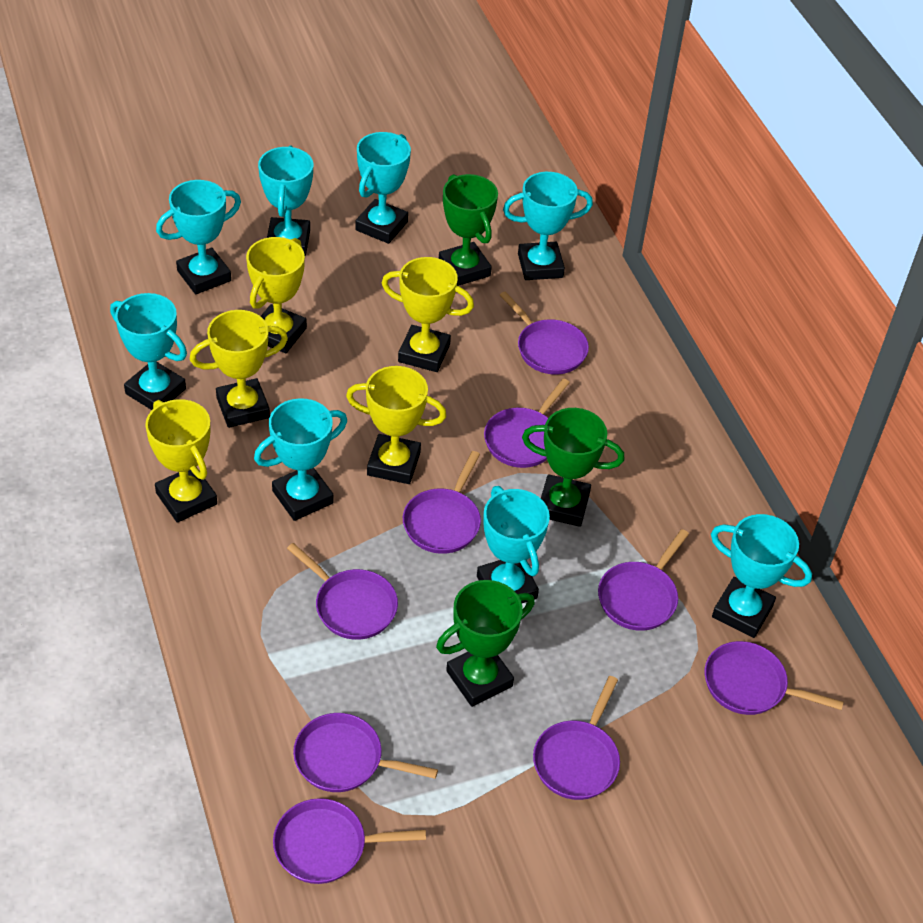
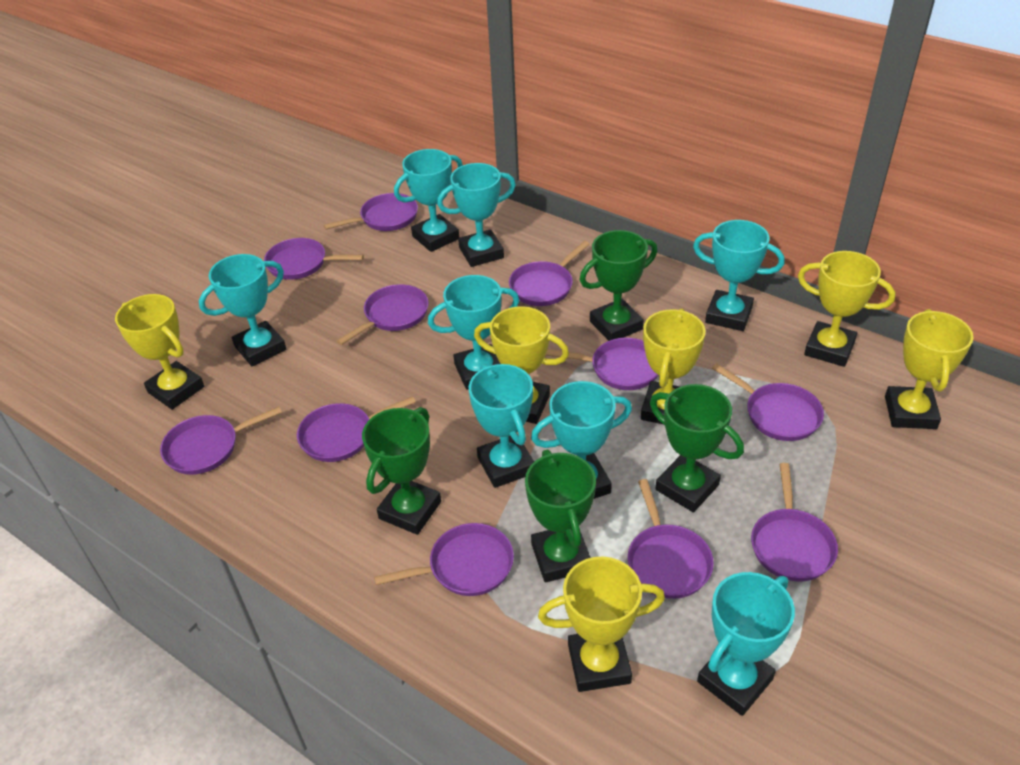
green trophy: 3 -> 4
purple pan: 9 -> 11
yellow trophy: 5 -> 6

